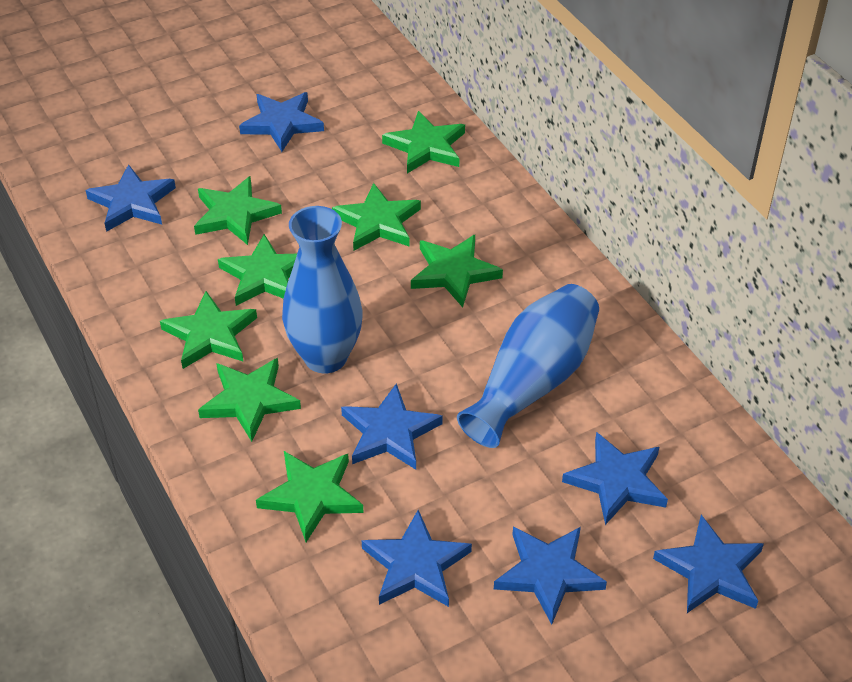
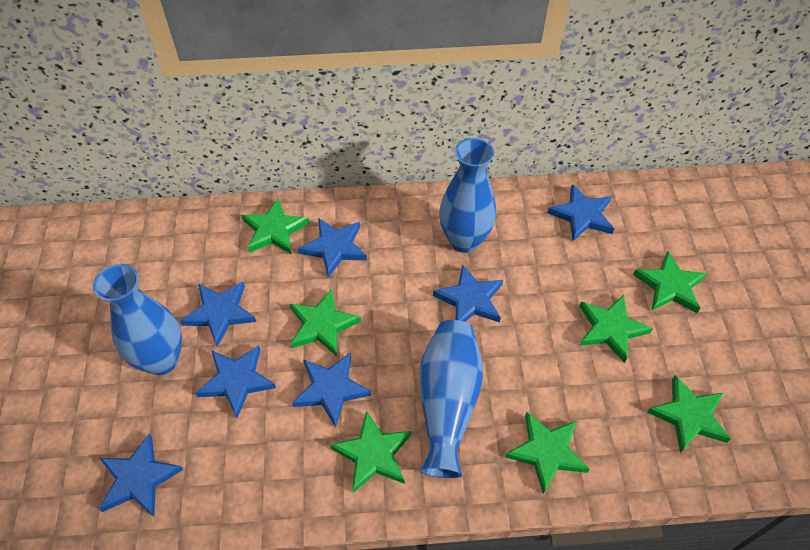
blue vase: 2 -> 3
green star: 8 -> 7

